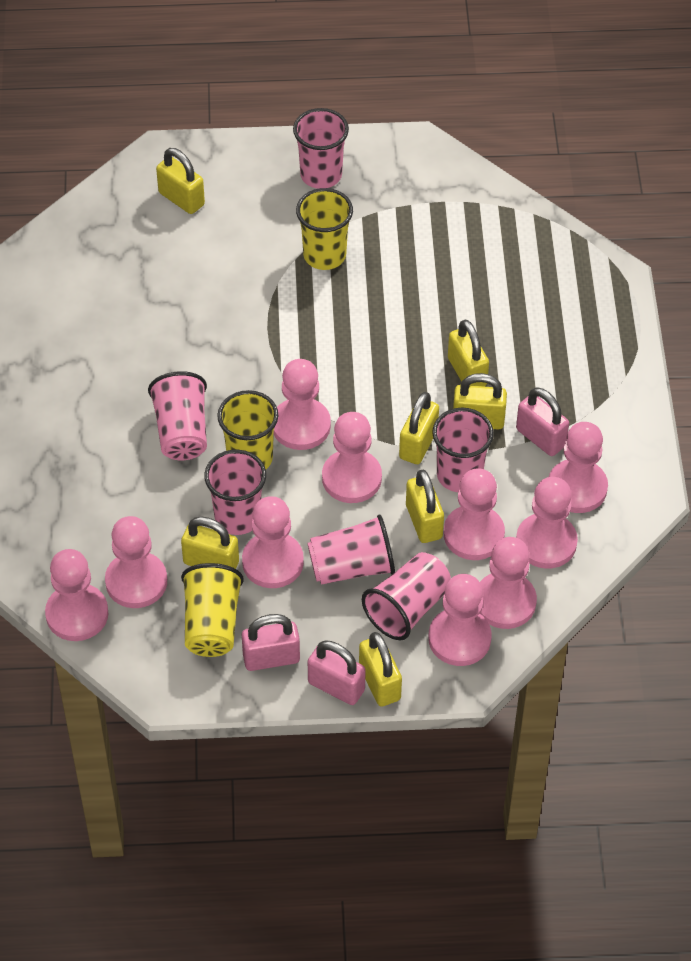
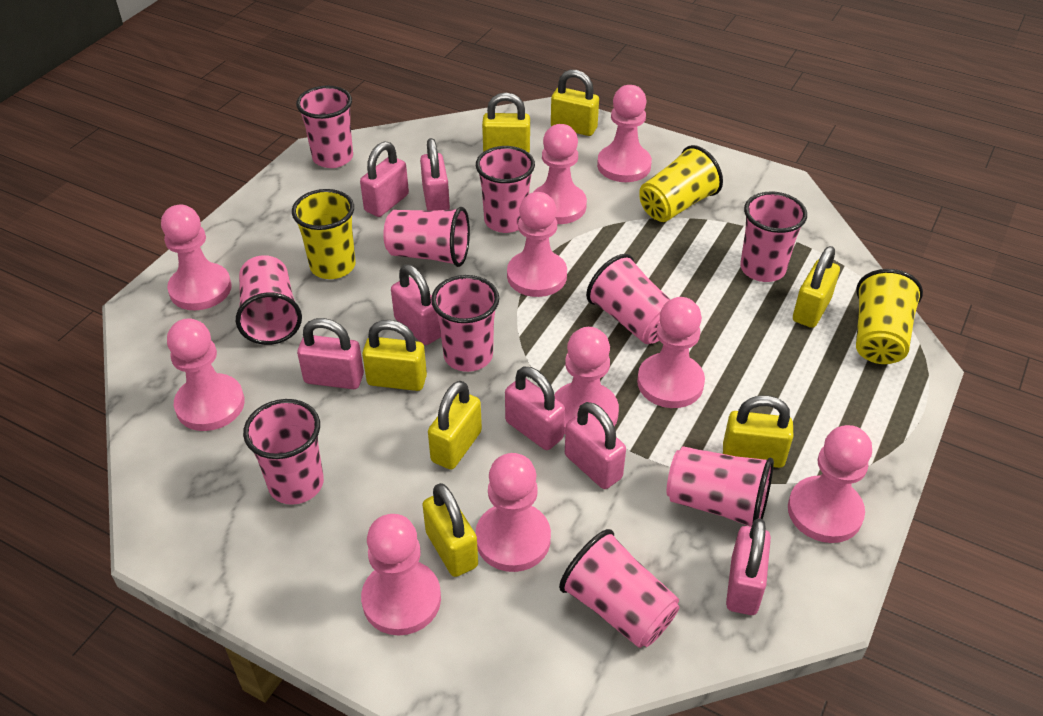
pink cup: 6 -> 10
pink padlock: 3 -> 7

